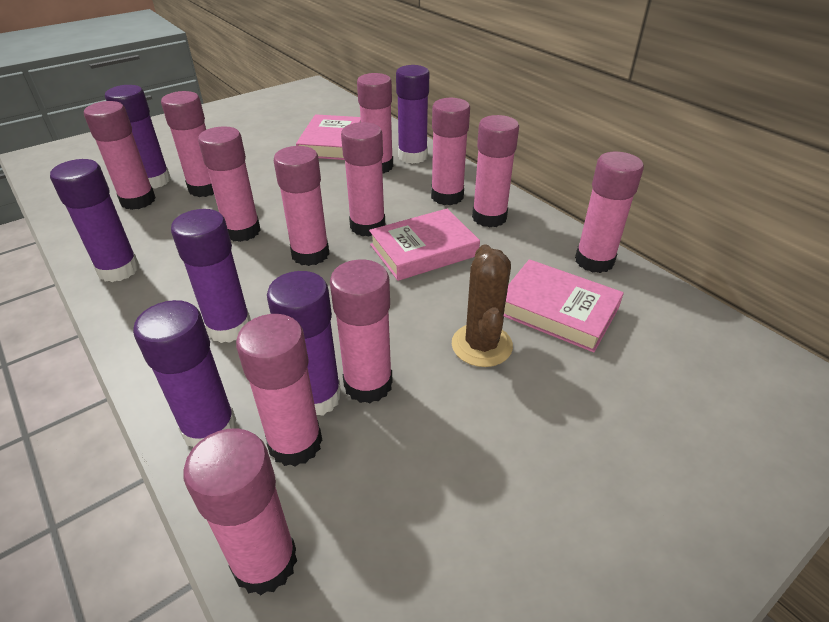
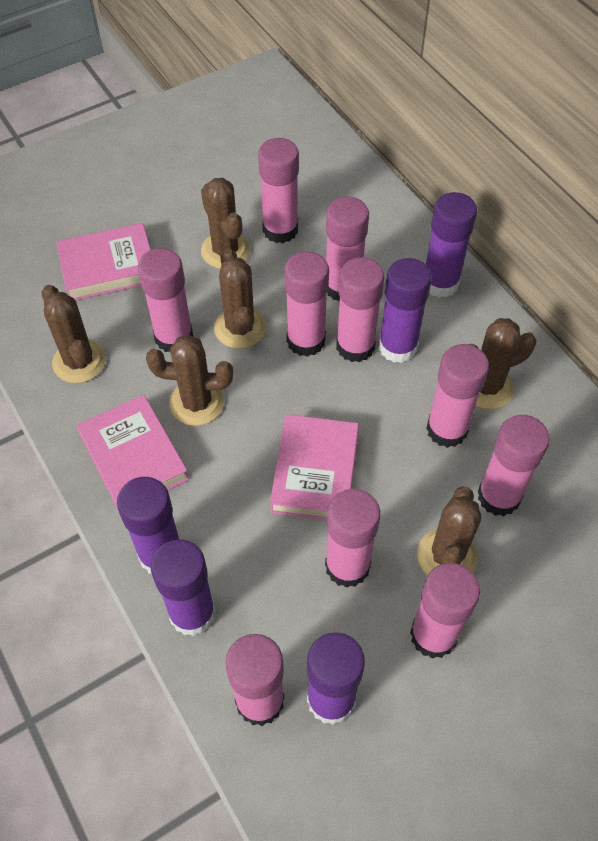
brown cactus: 1 -> 6
pink glue stick: 12 -> 10
purple glue stick: 6 -> 5

